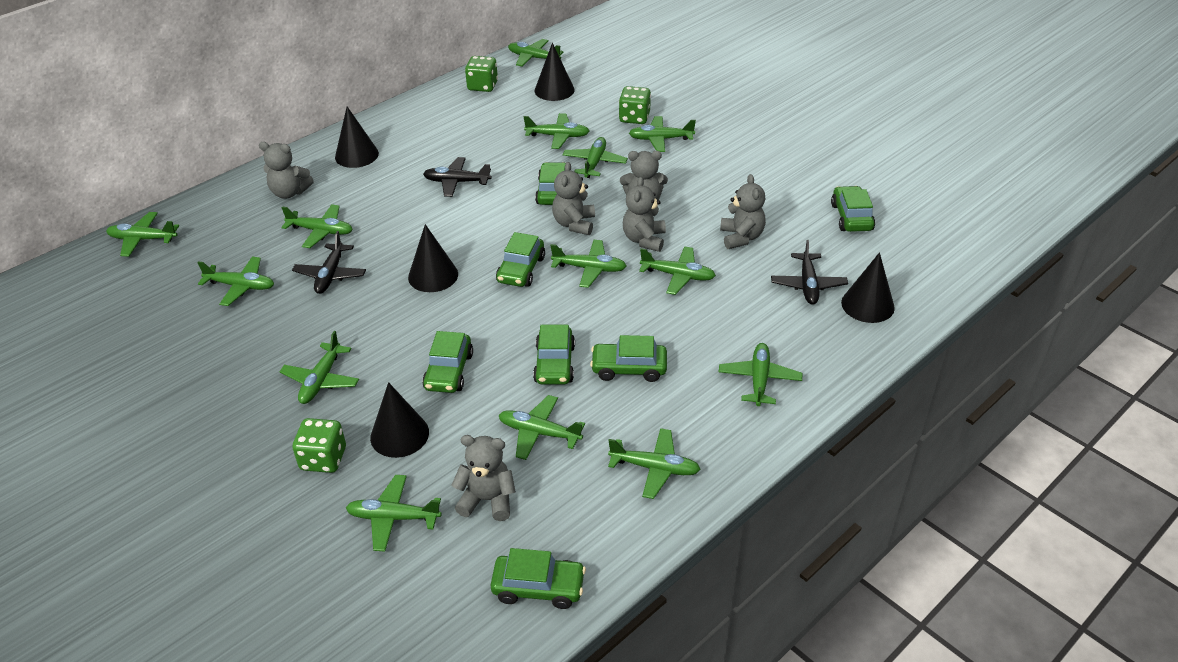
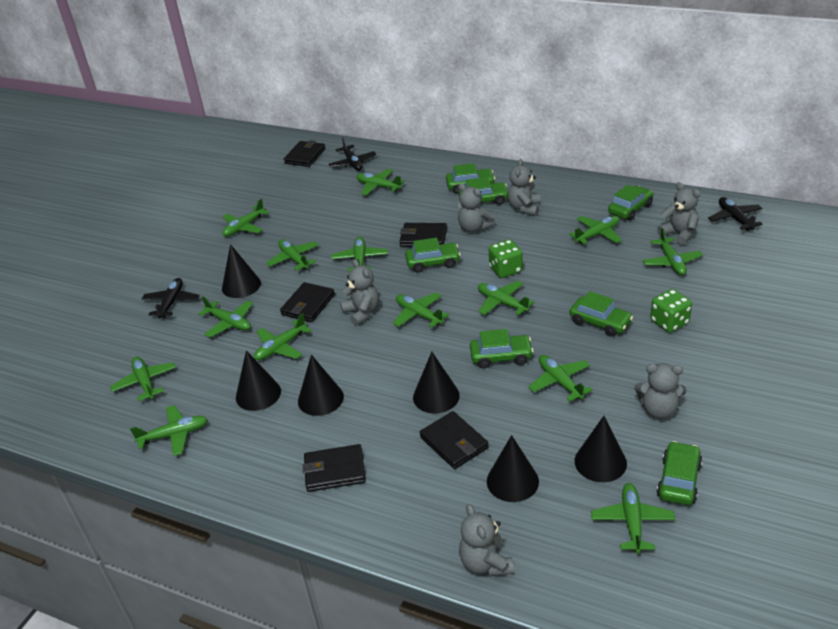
black cone: 5 -> 6
black wallet: 0 -> 5
green dice: 3 -> 2

